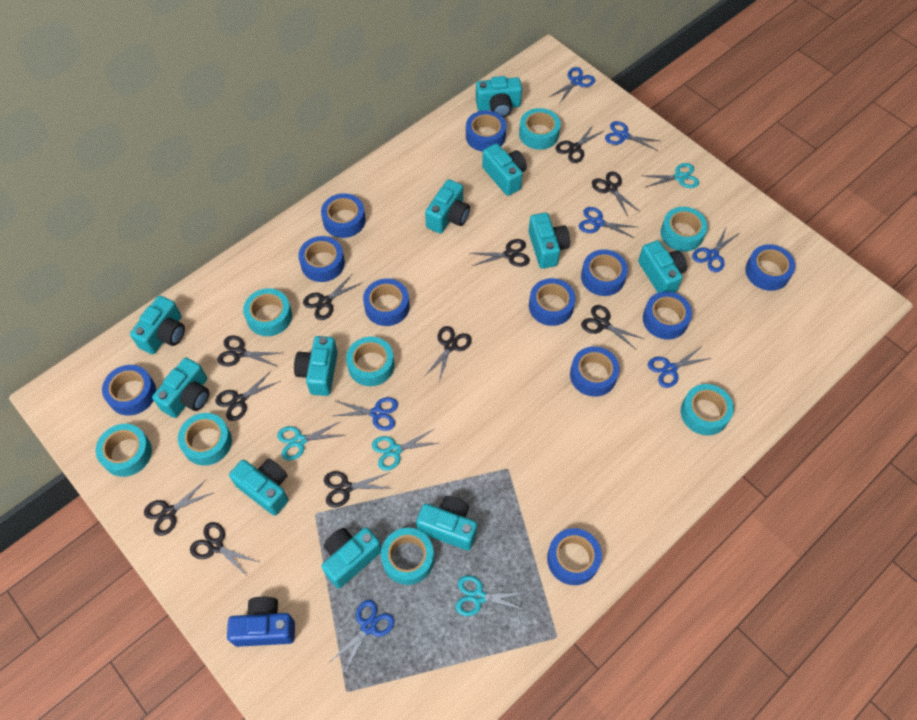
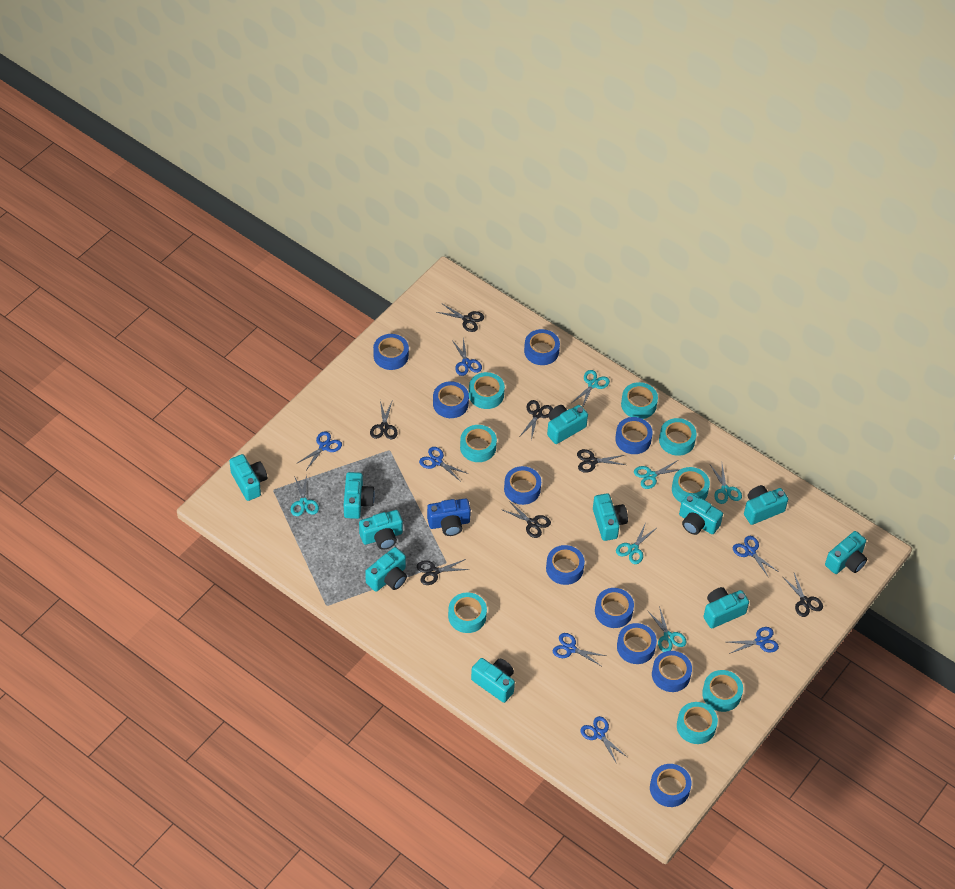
black scissors: 11 -> 7
blue tape: 11 -> 10
turquoise scissors: 4 -> 6

